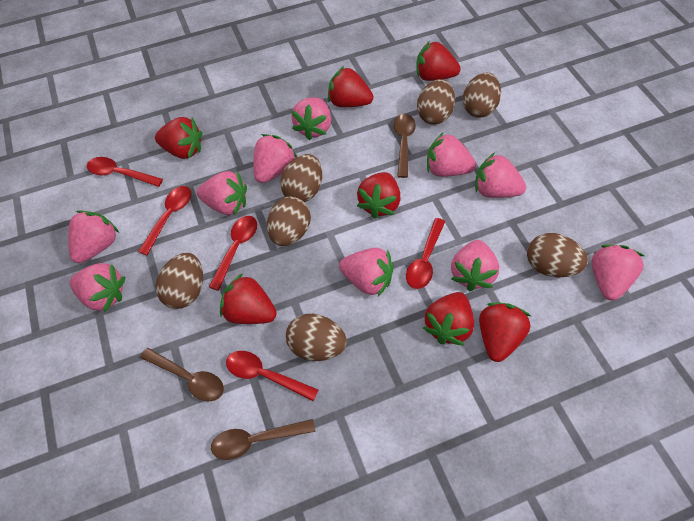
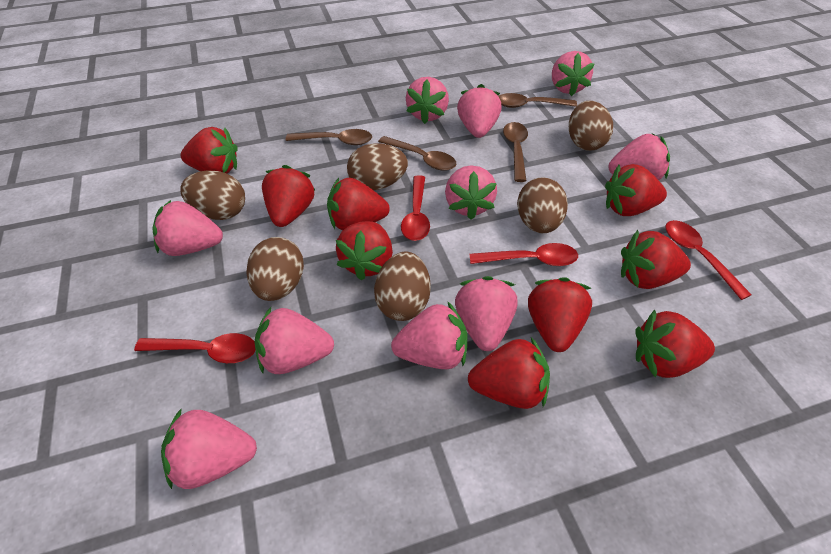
brown egg: 7 -> 6
brown spoon: 3 -> 4
red spoon: 5 -> 4
red strawberry: 7 -> 9

